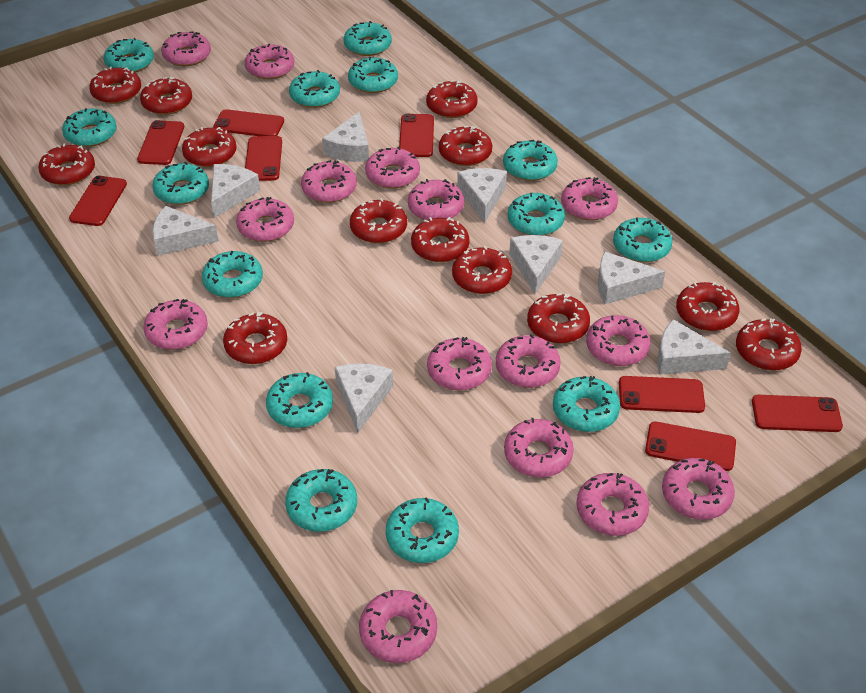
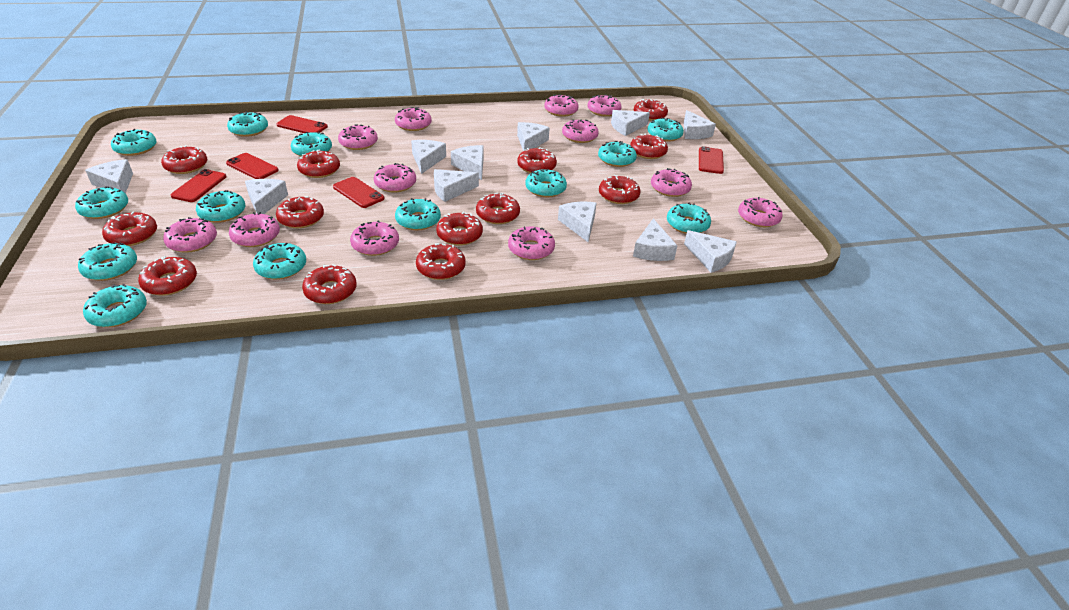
pink donut: 15 -> 12
red phone: 8 -> 5
turquoise donut: 14 -> 13
white cheese: 8 -> 11

